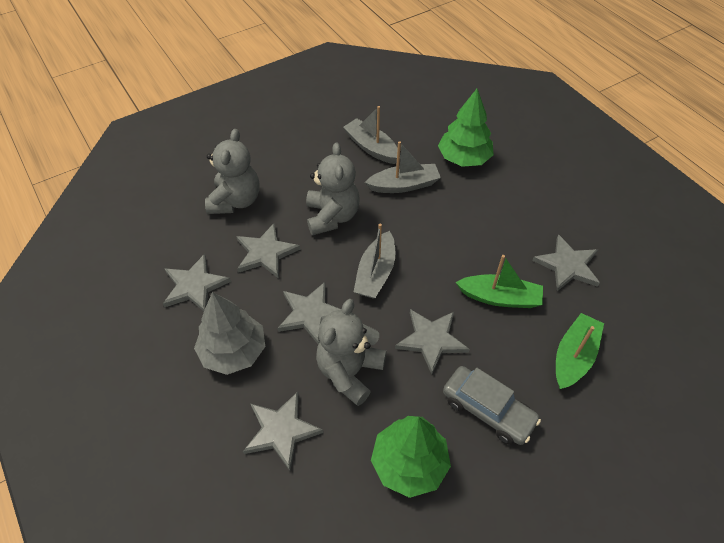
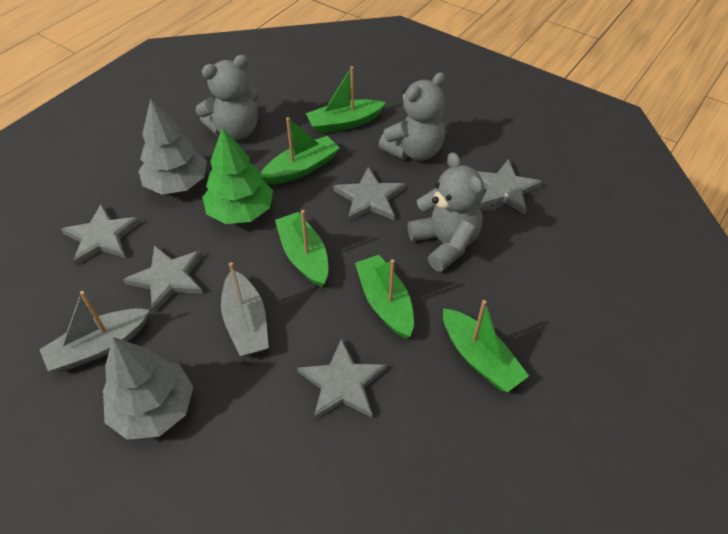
green boat: 2 -> 5
green tree: 2 -> 1
grey boat: 3 -> 2
grey car: 1 -> 0
grey star: 6 -> 5
grey tree: 1 -> 2

